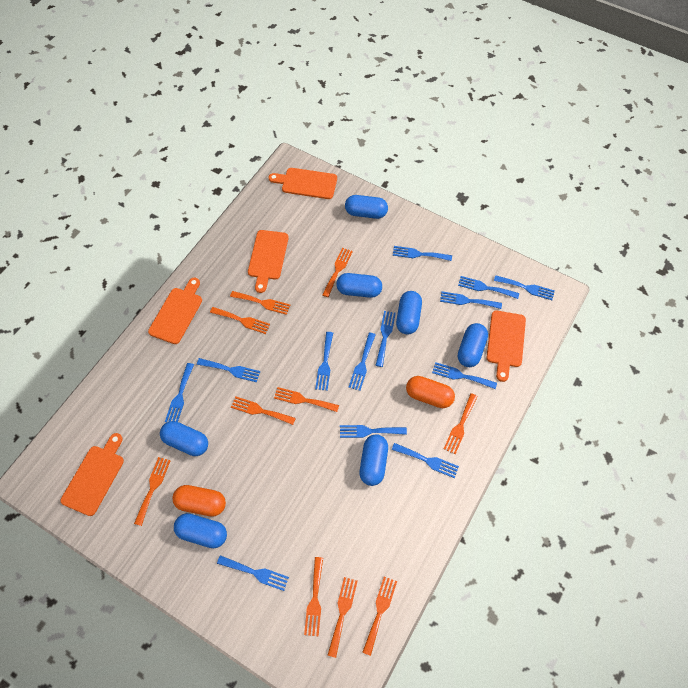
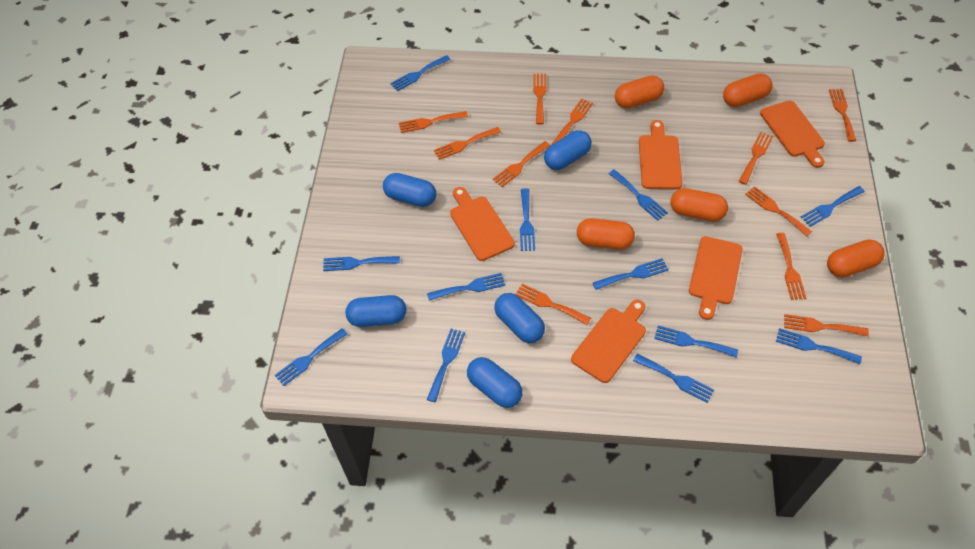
blue capsule: 7 -> 5
blue fork: 13 -> 12
orange capsule: 2 -> 5
orange fork: 10 -> 11

